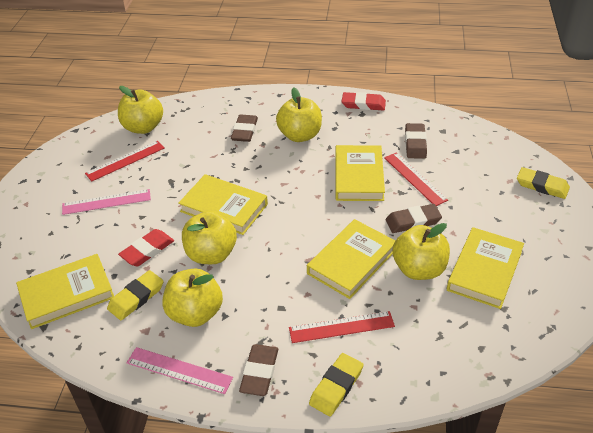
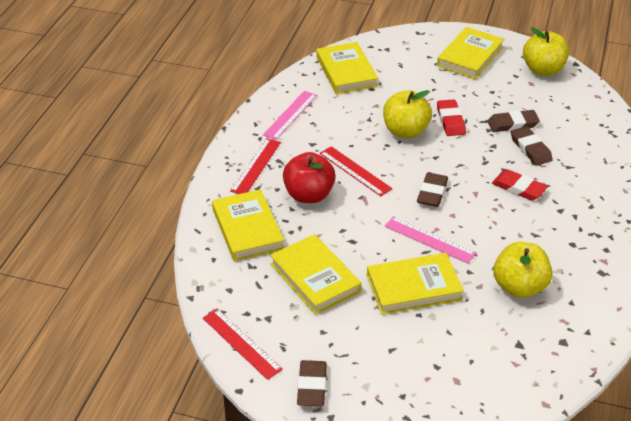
red apple: 0 -> 1
yellow apple: 5 -> 3
yellow eraser: 3 -> 0

